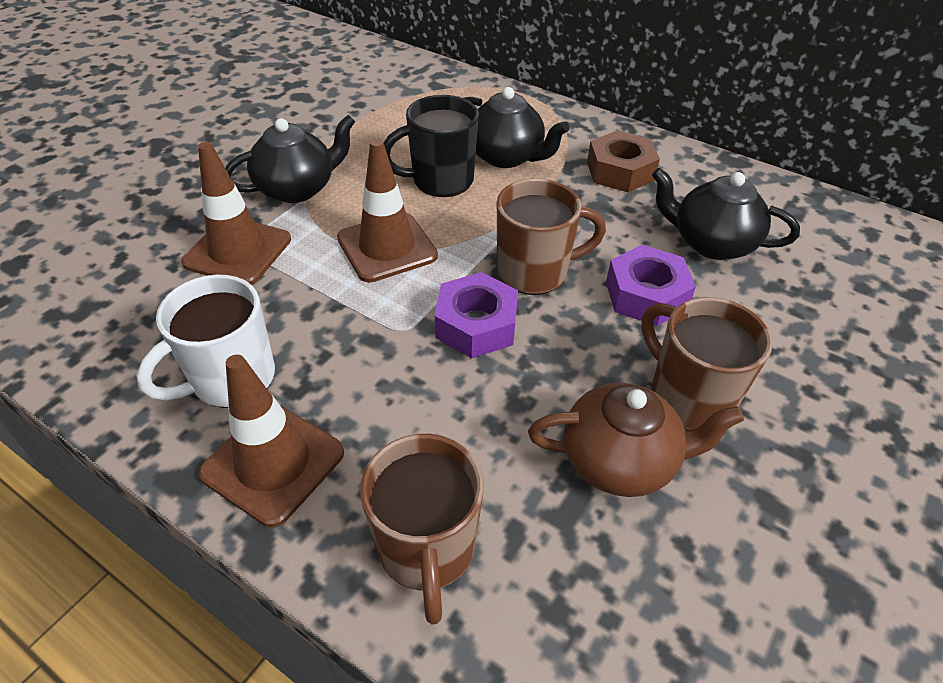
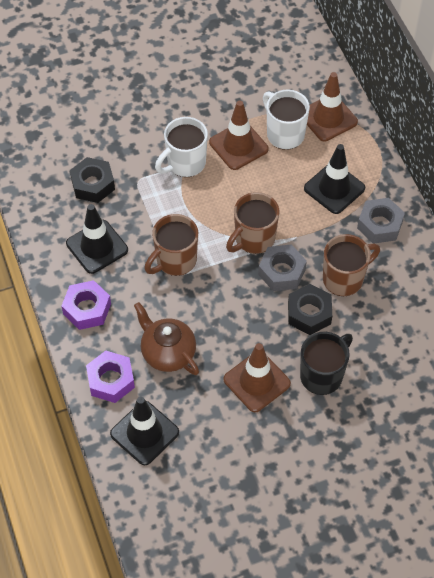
black nut: 0 -> 2
black teapot: 3 -> 0
black traffic cone: 0 -> 3
brown nut: 1 -> 0
grey nut: 0 -> 2
white mug: 1 -> 2

